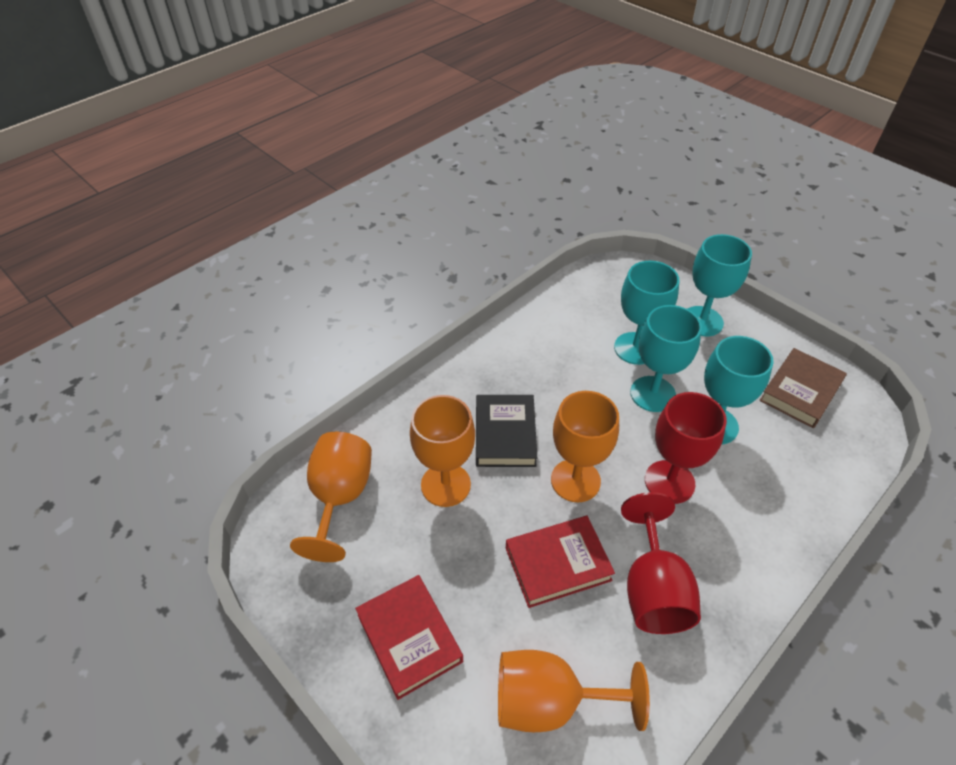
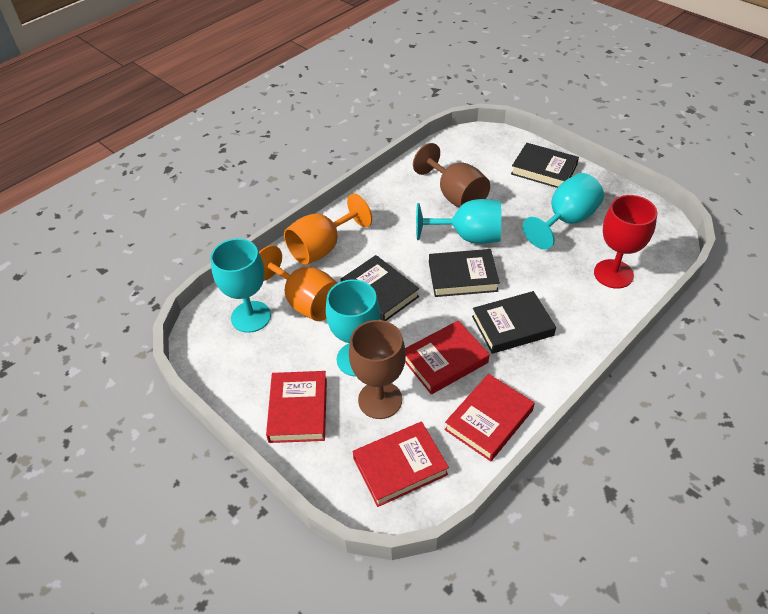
black book: 1 -> 4
brown book: 1 -> 0
brown goblet: 0 -> 2
orange goblet: 4 -> 2
red book: 2 -> 4
red goblet: 2 -> 1

